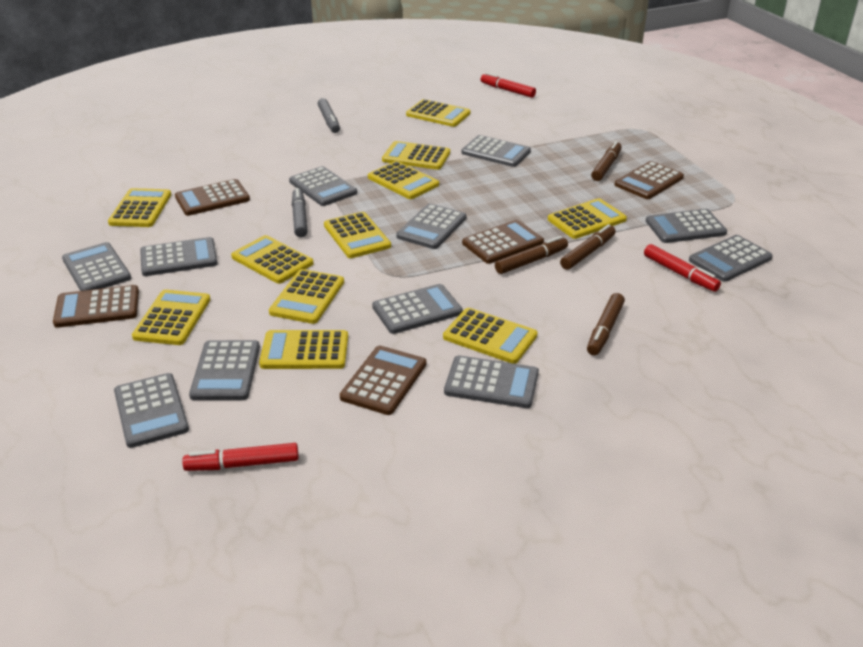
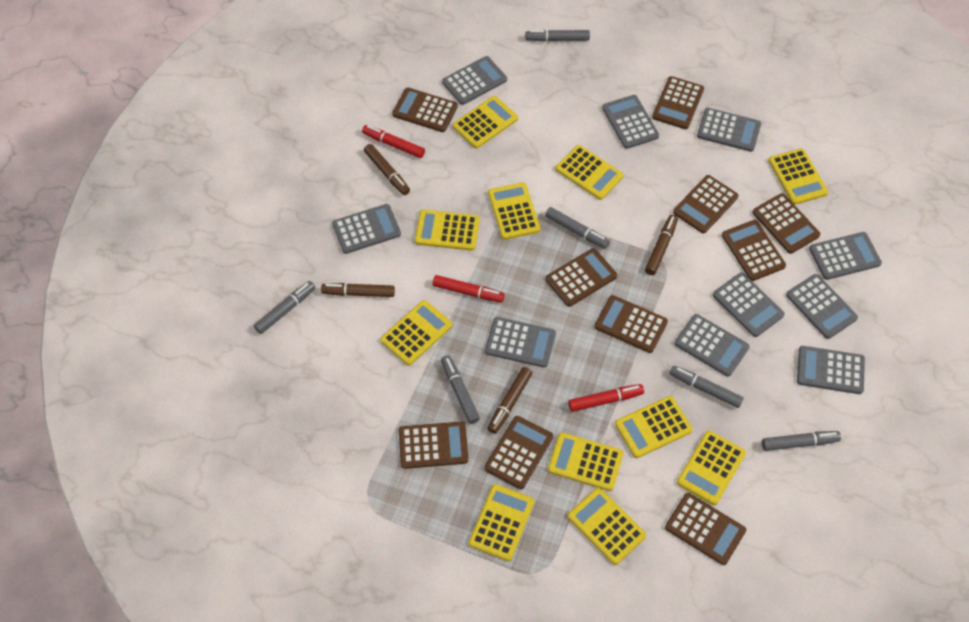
brown calculator: 5 -> 10
grey calculator: 11 -> 10
grey marker: 2 -> 6

